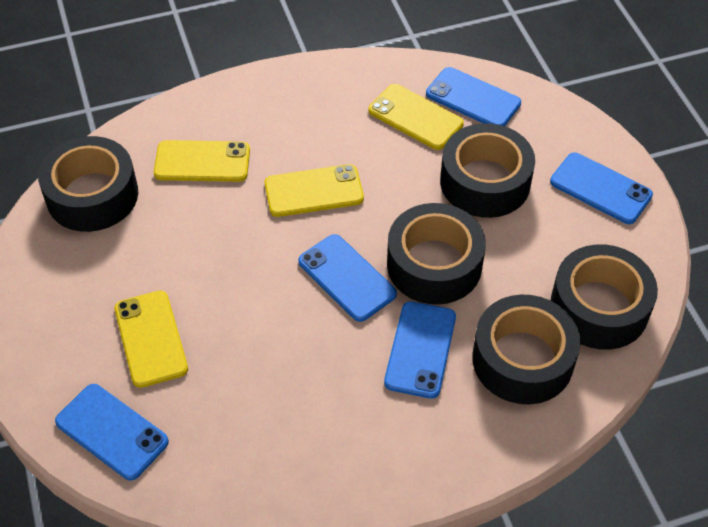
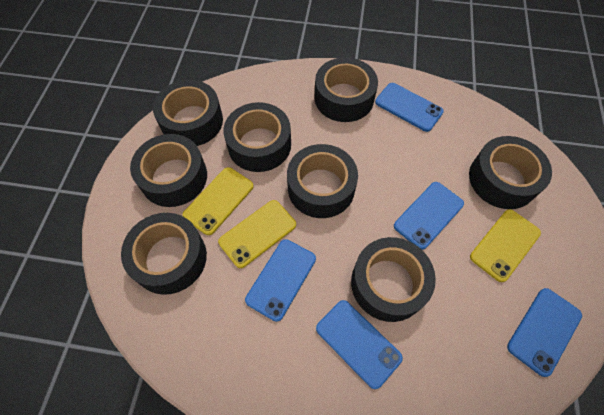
black tape: 5 -> 8
yellow phone: 4 -> 3

